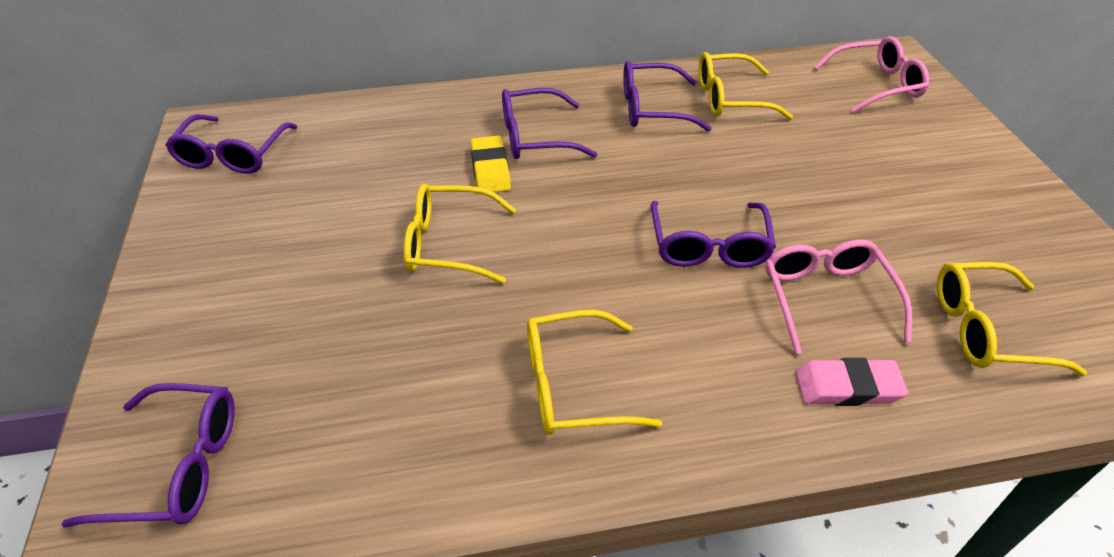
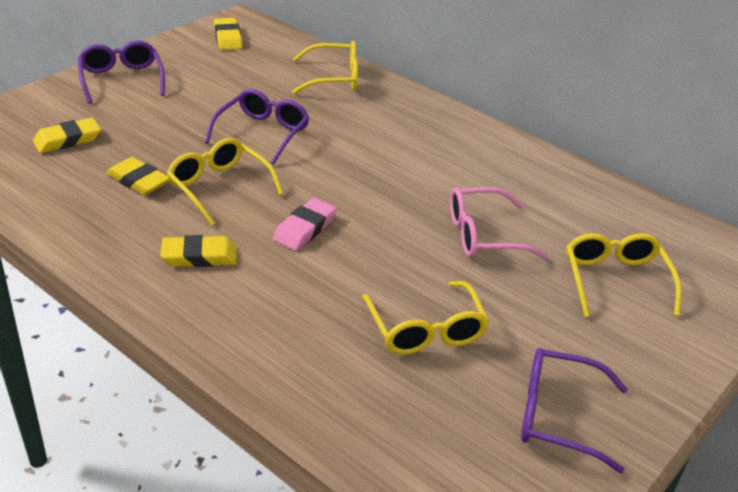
pink glasses: 2 -> 1
purple glasses: 5 -> 3
yellow eraser: 1 -> 4

